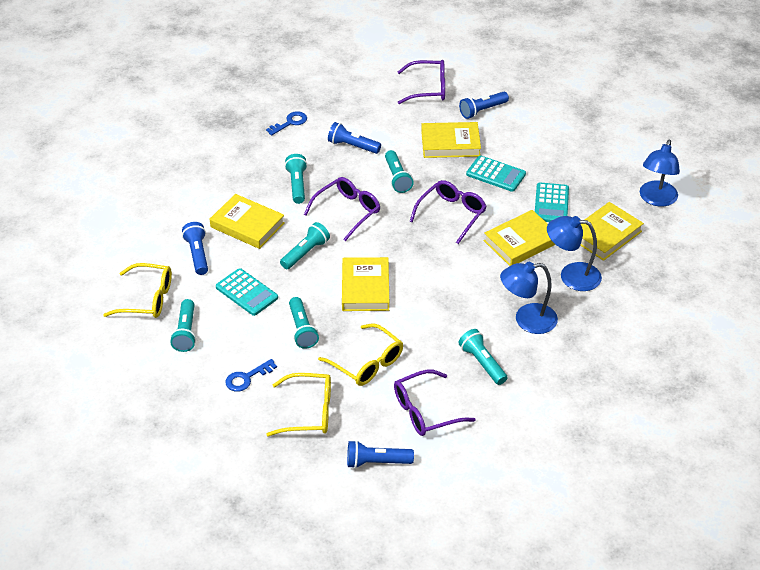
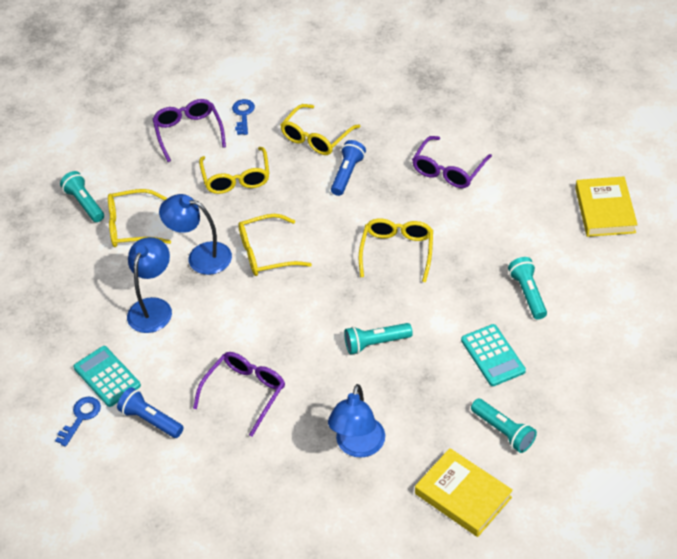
blue flashlight: 4 -> 2
purple glasses: 4 -> 3
turquoise calculator: 3 -> 2
turquoise flashlight: 6 -> 4
yellow book: 5 -> 2
yellow glasses: 3 -> 5

